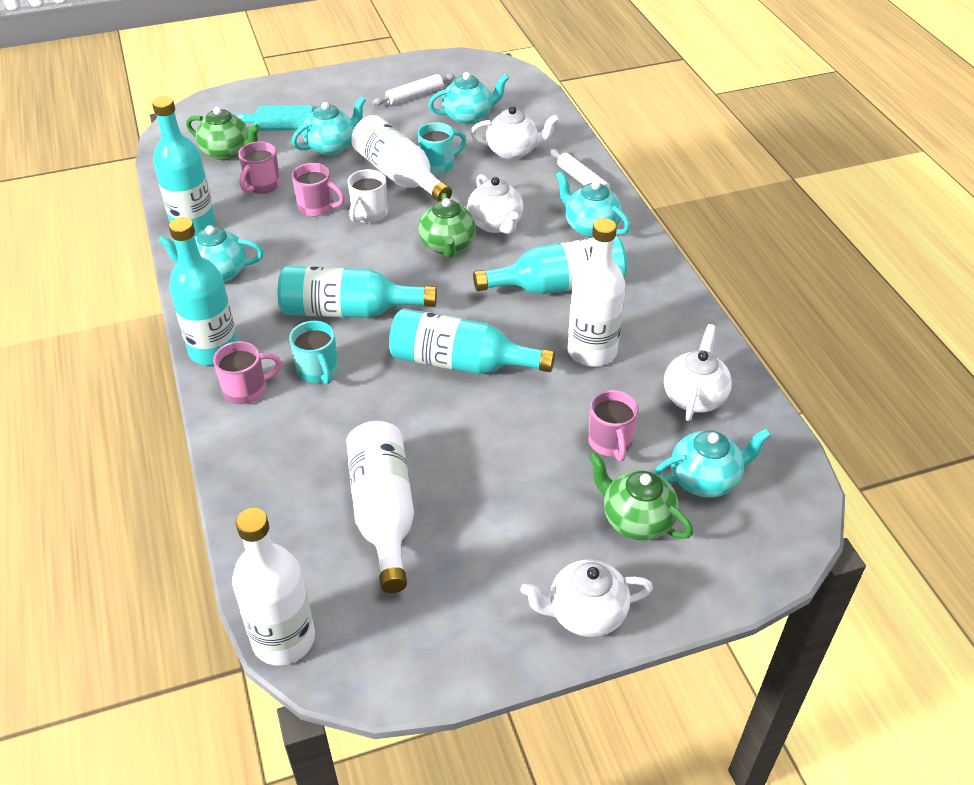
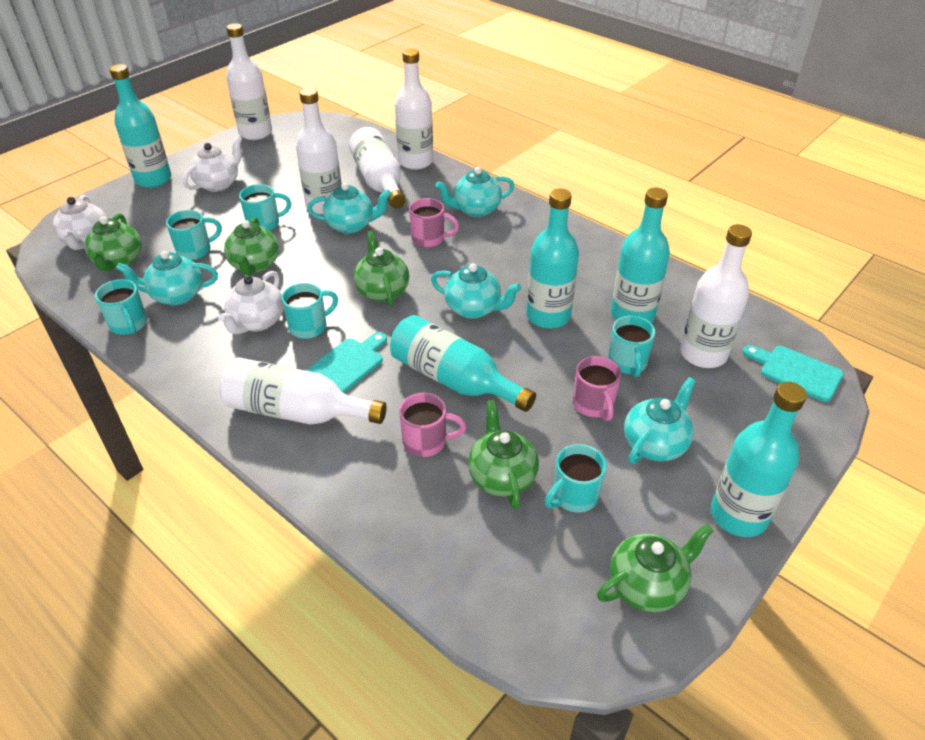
green teapot: 3 -> 5
pink mug: 4 -> 3
turquoise cutting board: 1 -> 2
turquoise mug: 2 -> 6
white bottle: 4 -> 6
white mug: 1 -> 0
white rolling pin: 2 -> 0
white teapot: 4 -> 3

